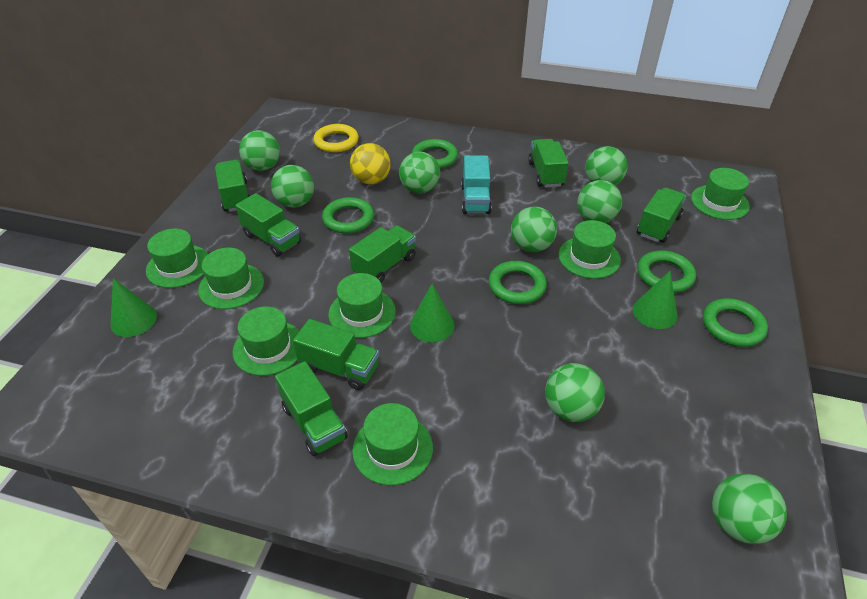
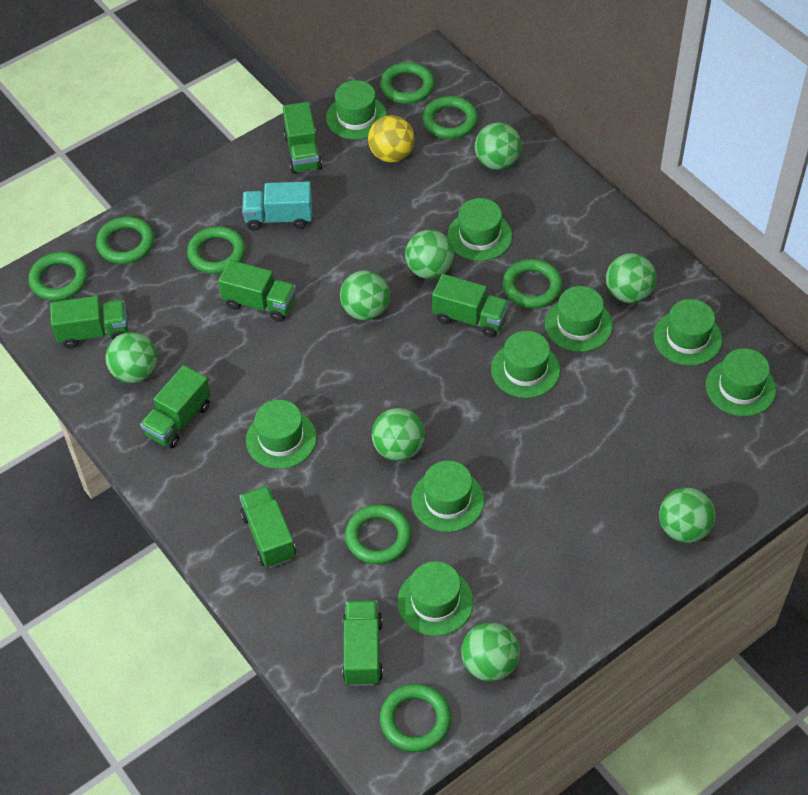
green cone: 3 -> 0
green hat: 7 -> 9
green ring: 5 -> 8
yellow ring: 1 -> 0

